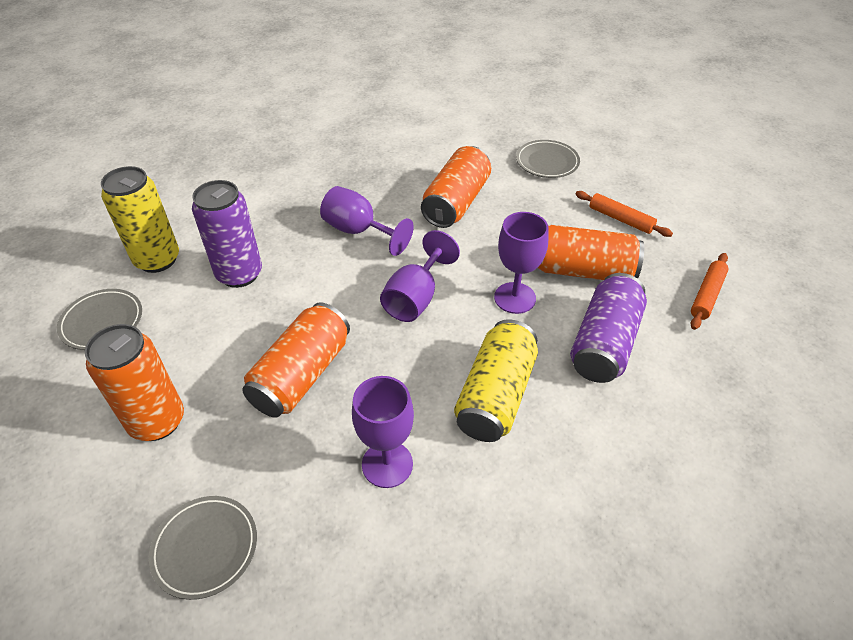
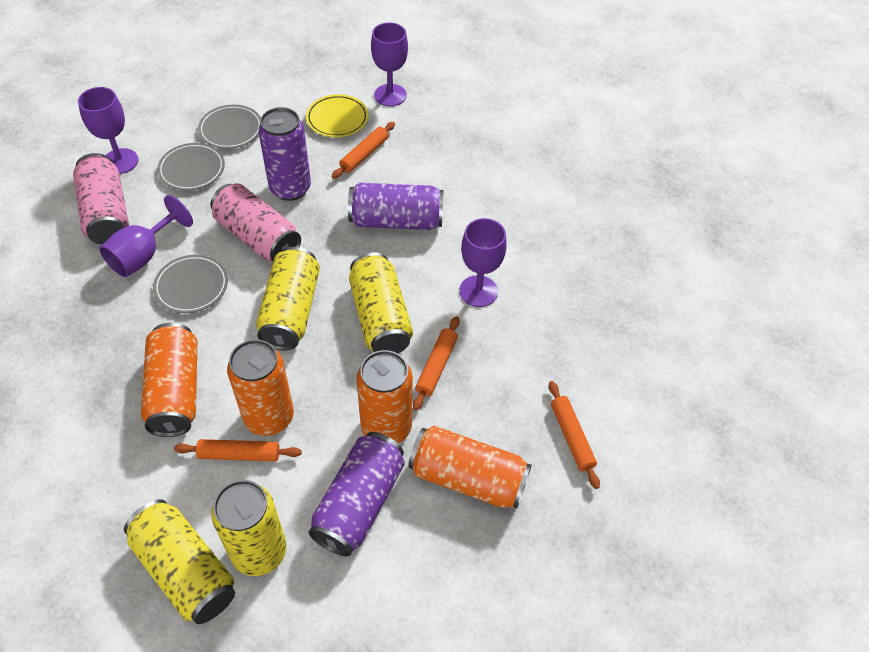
orange rolling pin: 2 -> 4
pink can: 0 -> 2
purple can: 2 -> 3
yellow can: 2 -> 4
yellow plate: 0 -> 1

